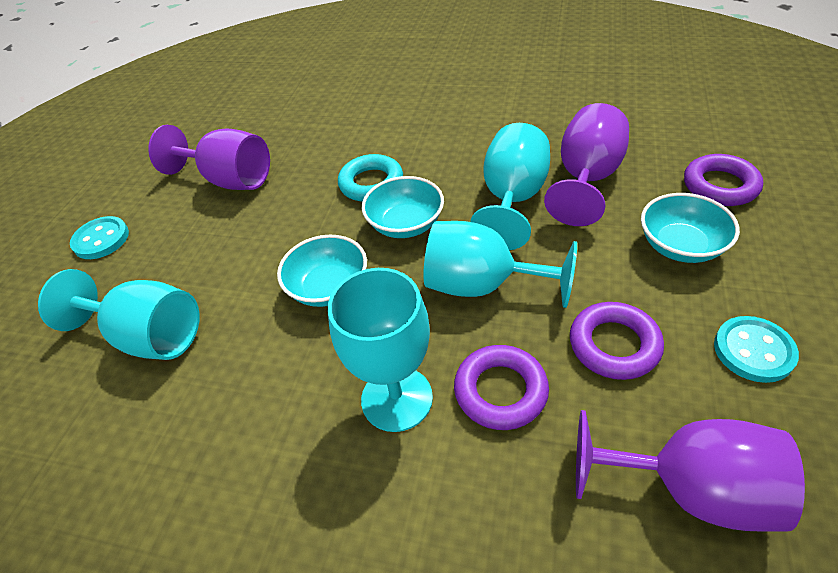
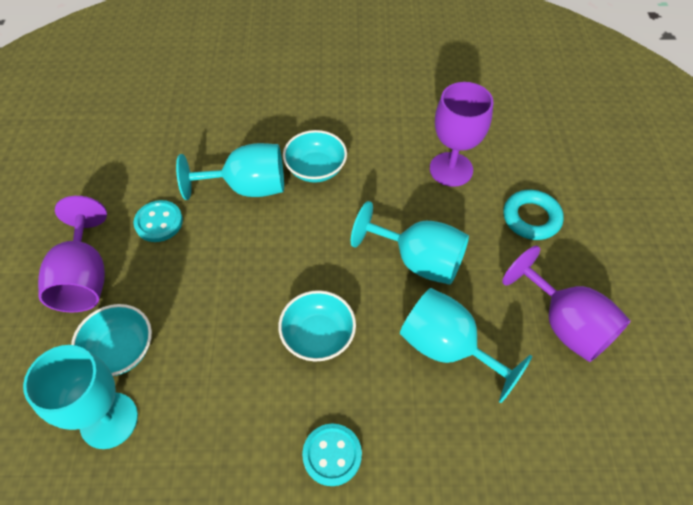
purple ring: 3 -> 0

